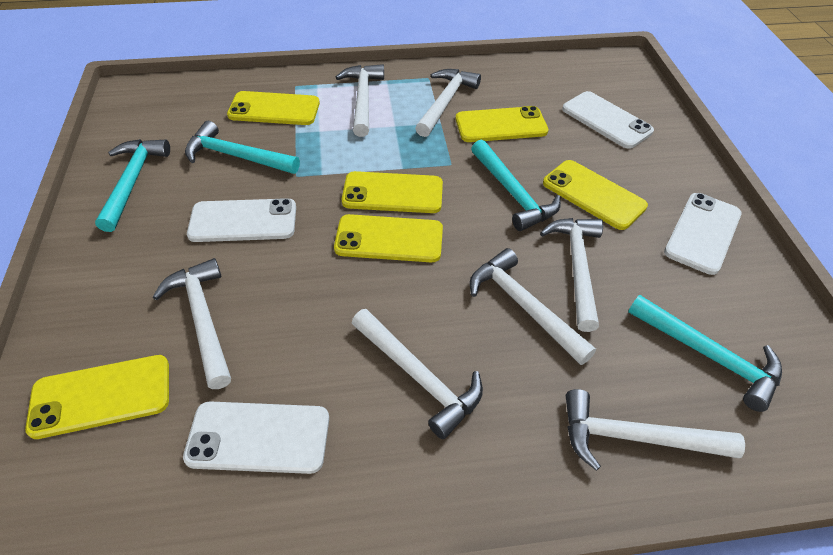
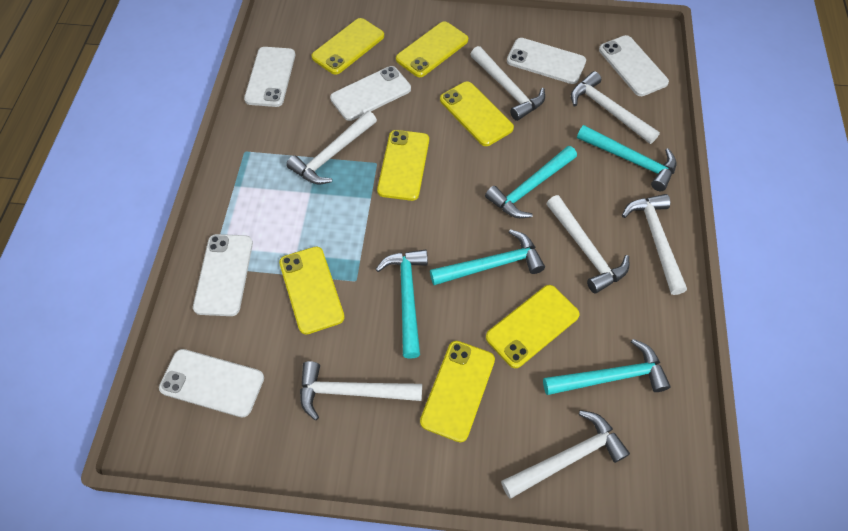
turquoise hammer: 4 -> 5
white phone: 4 -> 6
yellow phone: 6 -> 7

